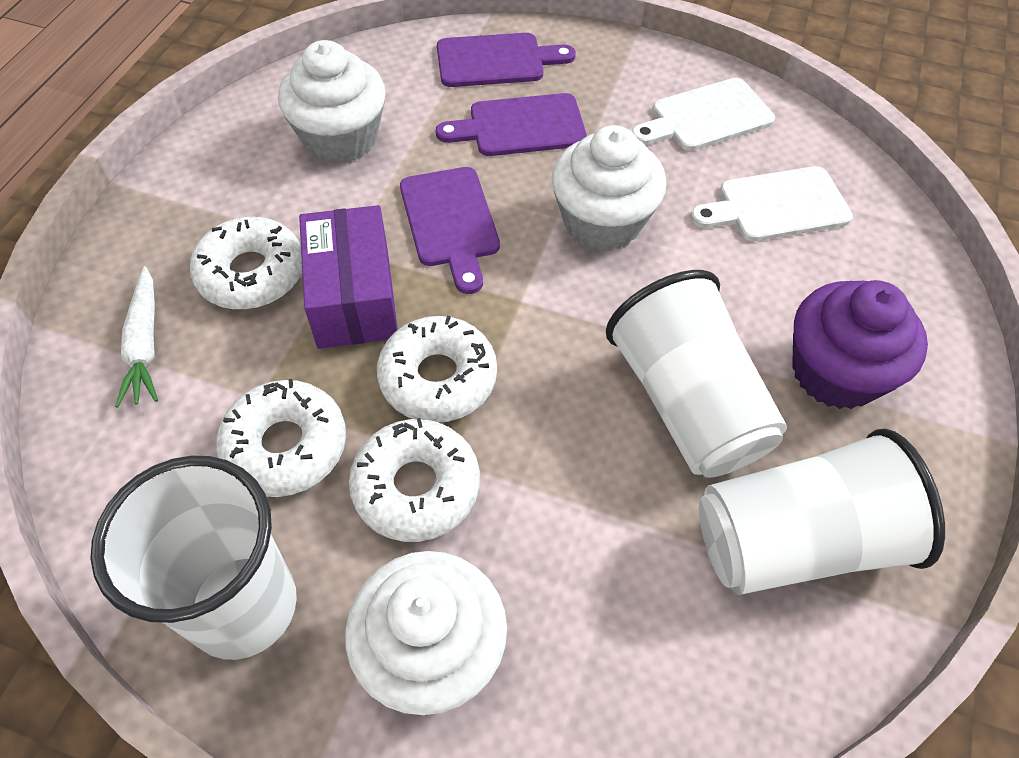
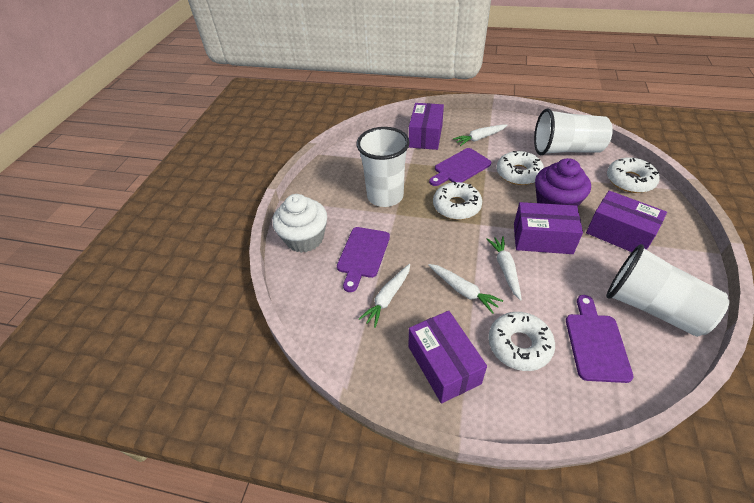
purple box: 1 -> 4
white carrot: 1 -> 4
white cupcake: 3 -> 1
white cutting board: 2 -> 0

